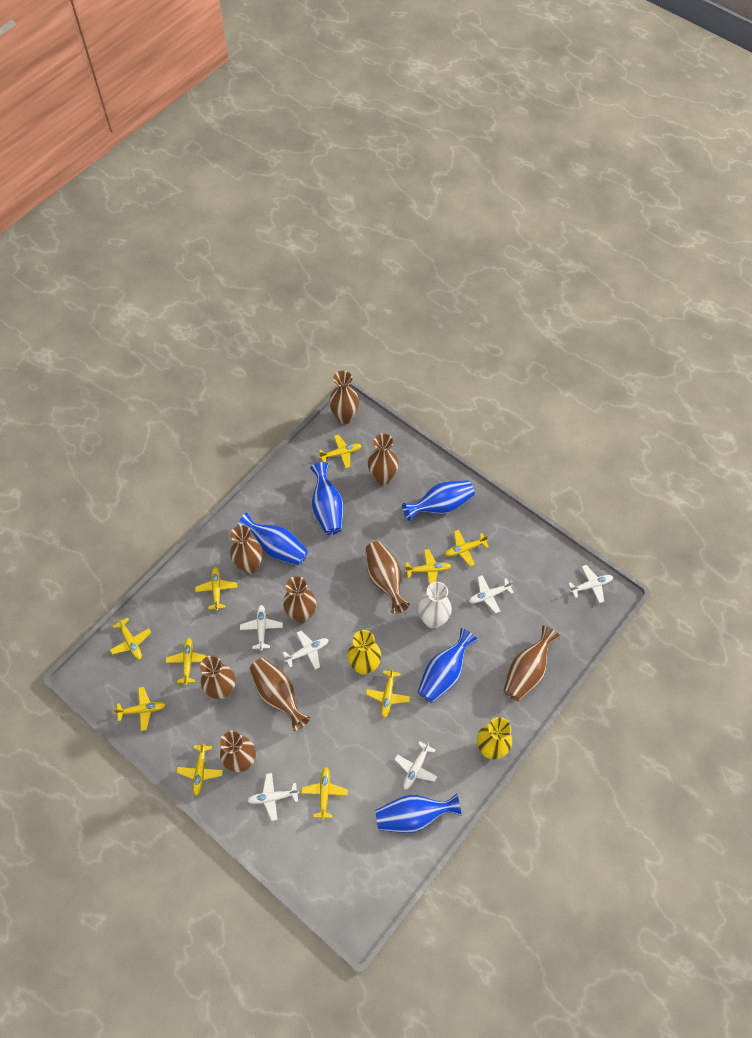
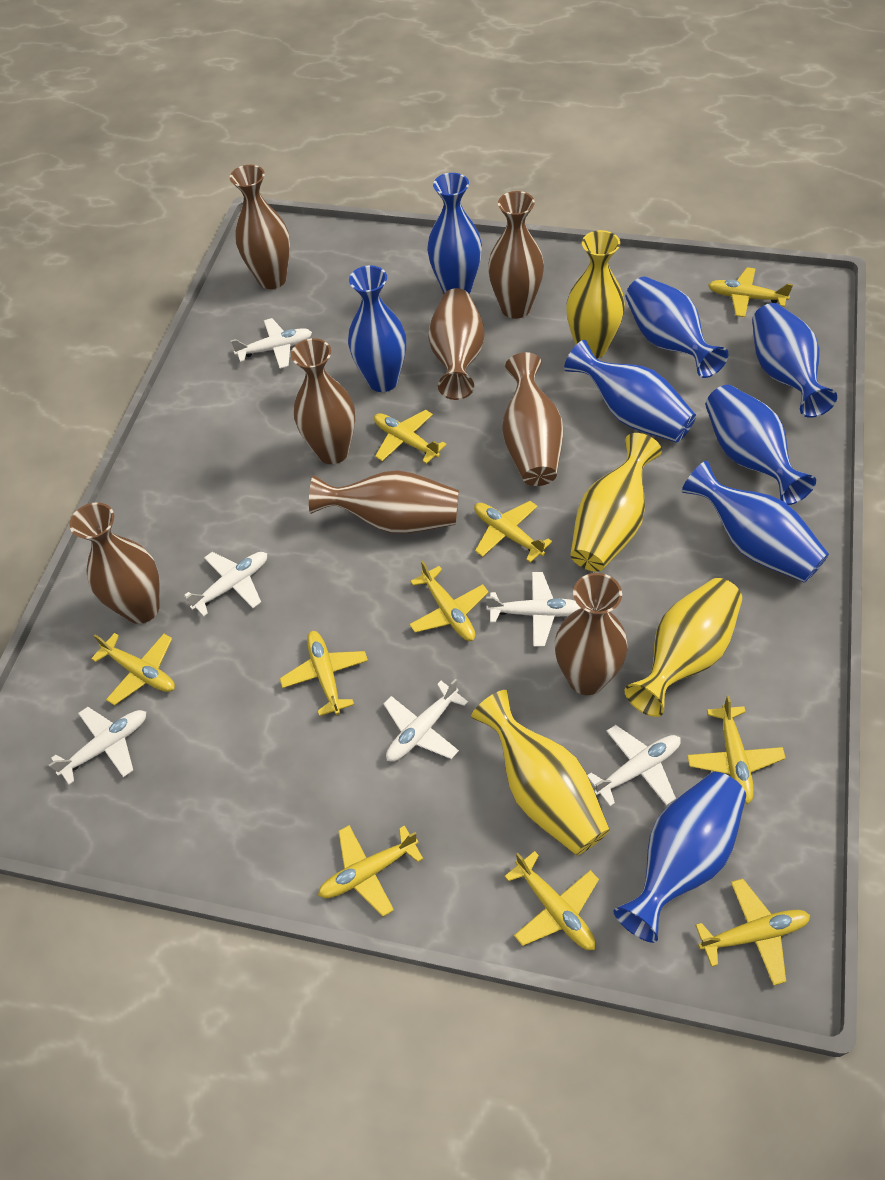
blue vase: 5 -> 8
brown vase: 9 -> 8
white vase: 1 -> 0
yellow vase: 2 -> 4

